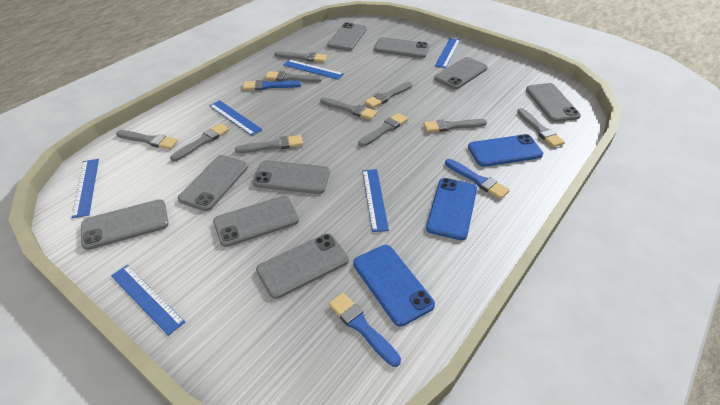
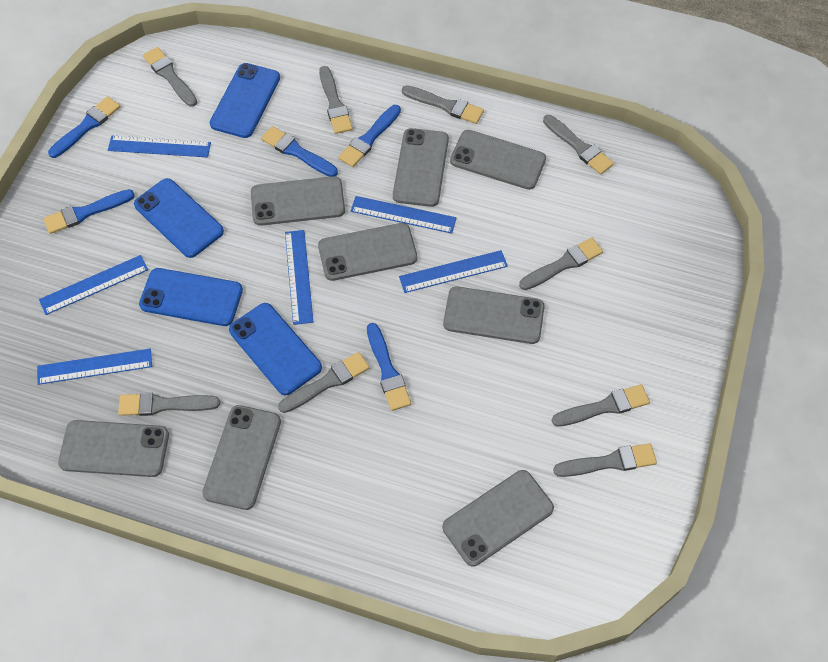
blue brush: 3 -> 5
blue phone: 3 -> 4
grey brush: 10 -> 9
grey phone: 9 -> 8

